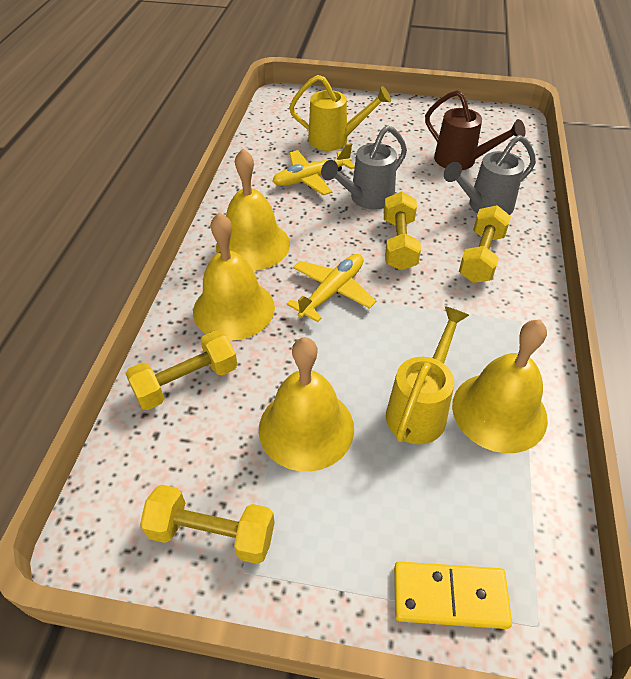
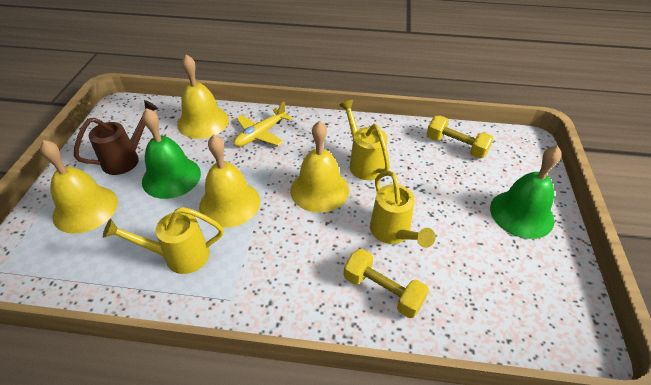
green bell: 0 -> 2
grey watering can: 2 -> 0
yellow domino: 1 -> 0
yellow dumbbell: 4 -> 2
yellow plane: 2 -> 1
yellow watering can: 2 -> 3

